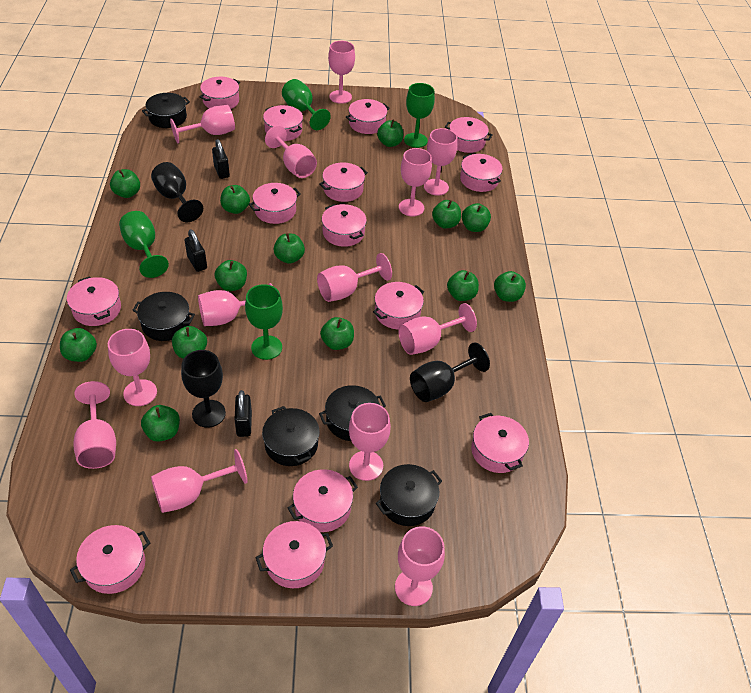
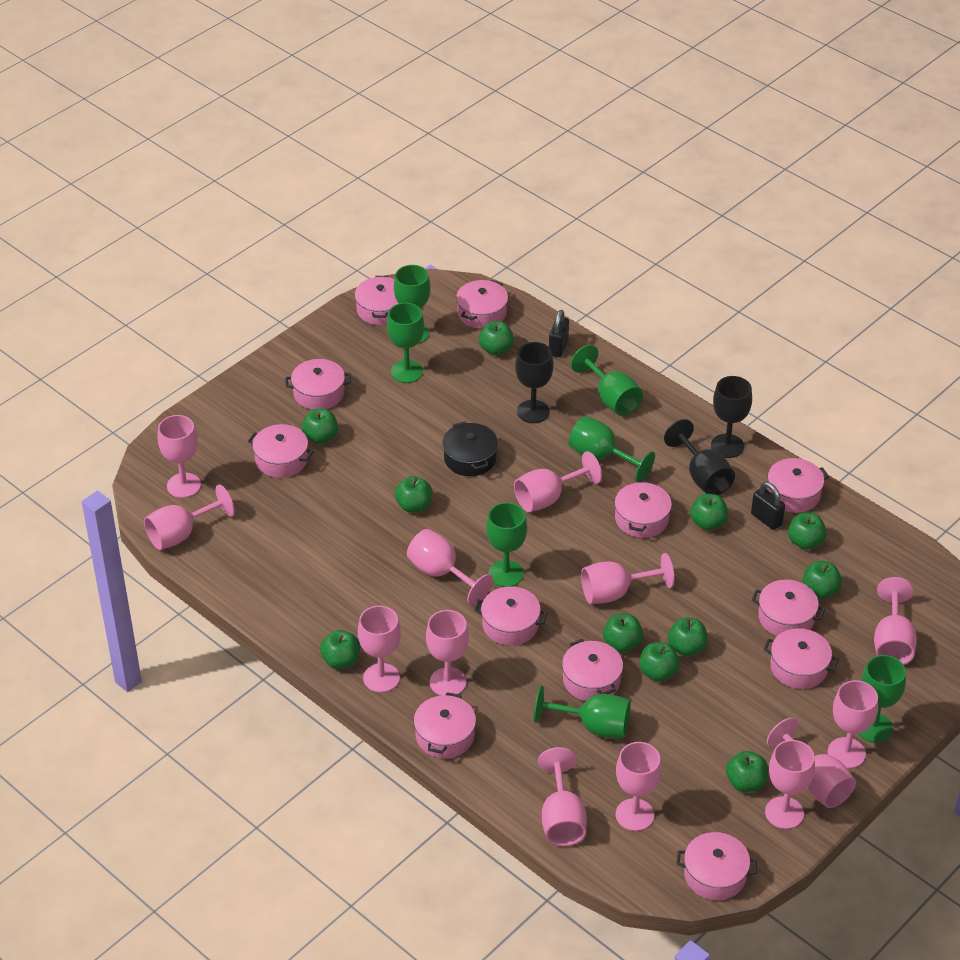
black padlock: 3 -> 2
black pot: 5 -> 1
green apple: 13 -> 11
green goblet: 4 -> 7
pink pot: 14 -> 12

